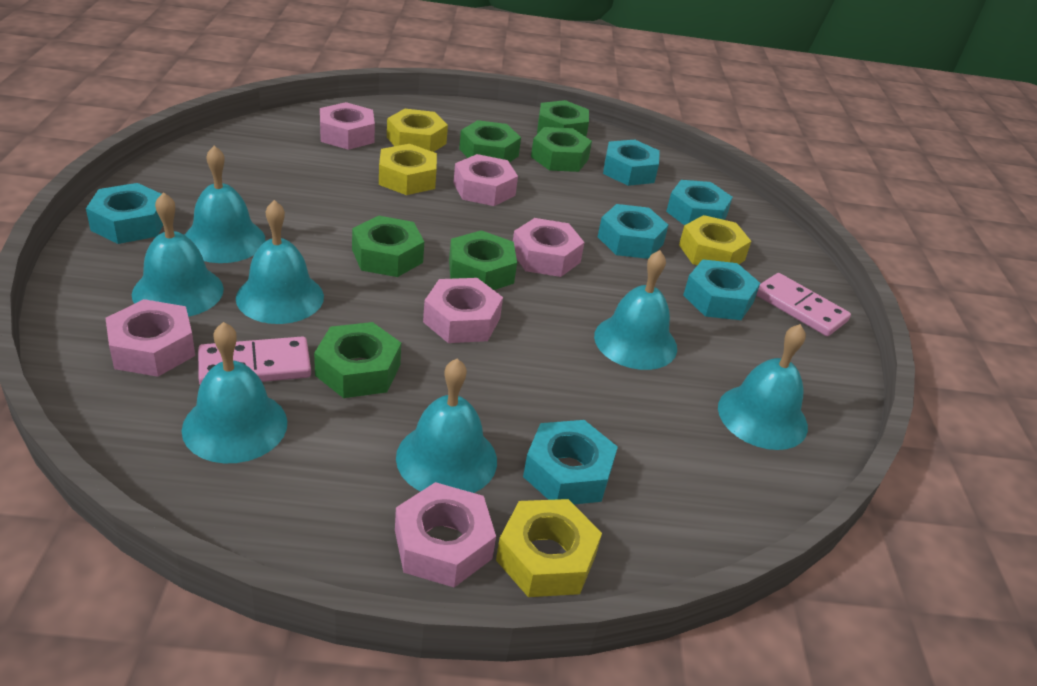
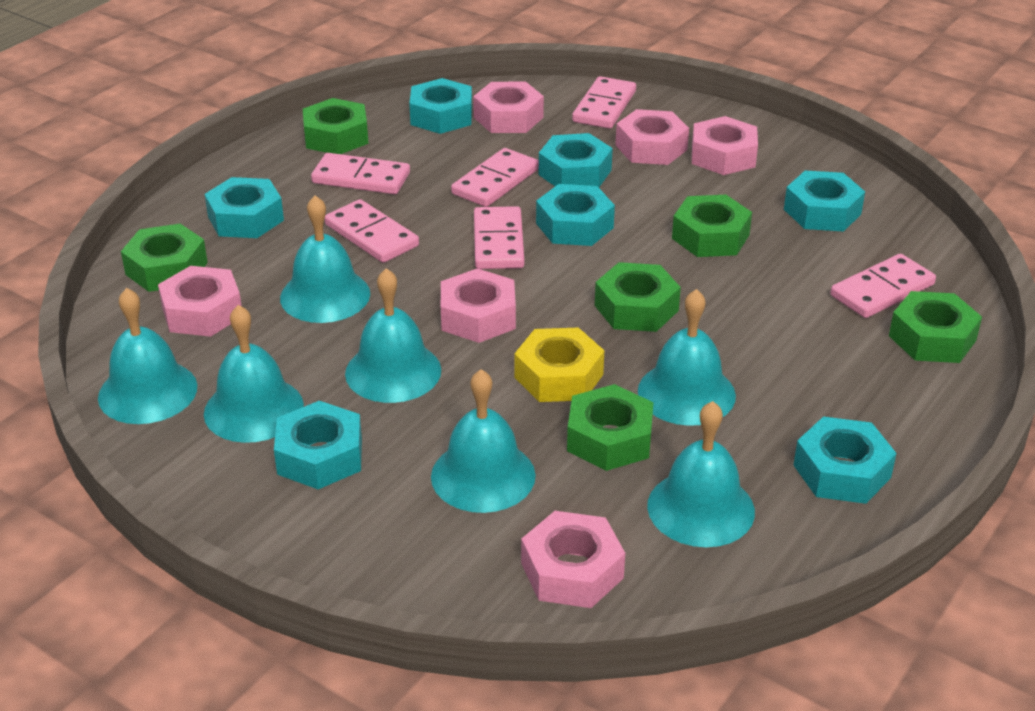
pink domino: 2 -> 6
turquoise nut: 6 -> 7
yellow nut: 4 -> 1

